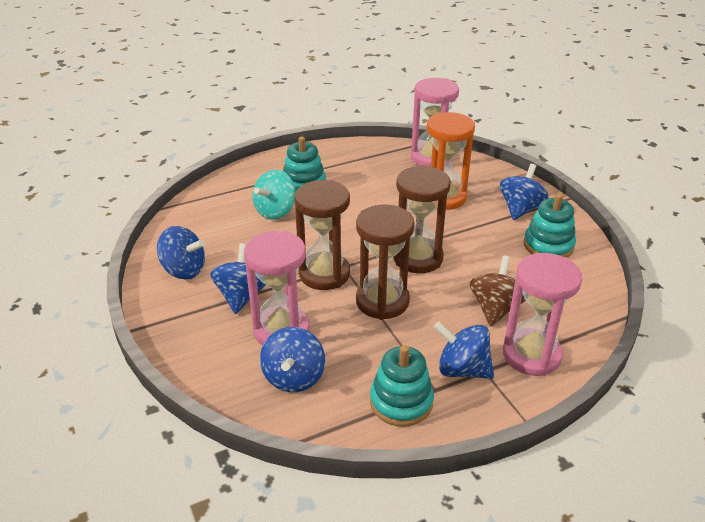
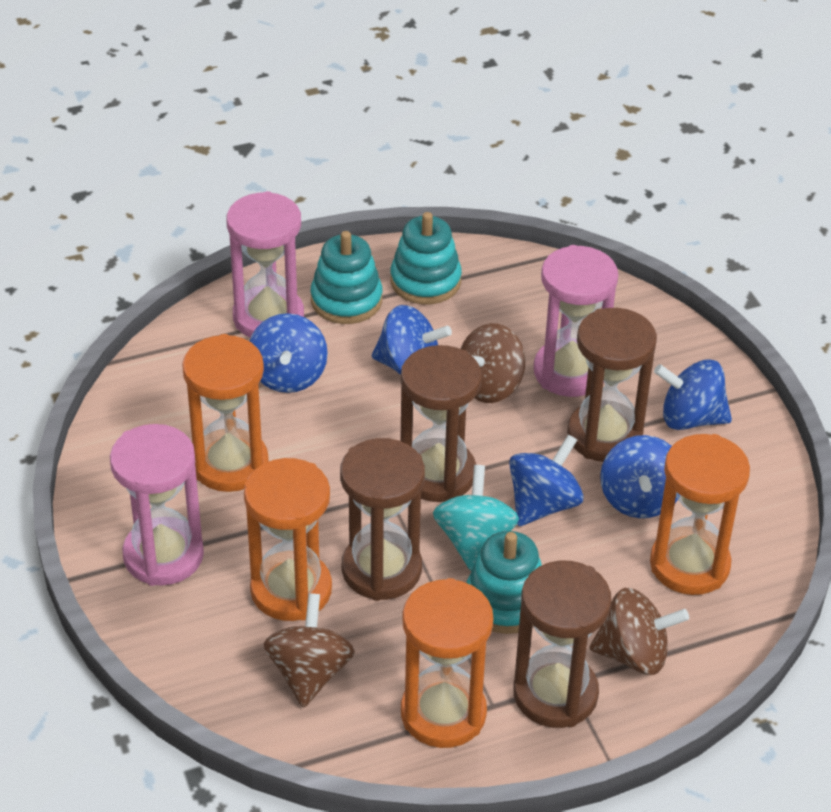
brown hourglass: 3 -> 4
brown spinning top: 1 -> 3
orange hourglass: 1 -> 4

